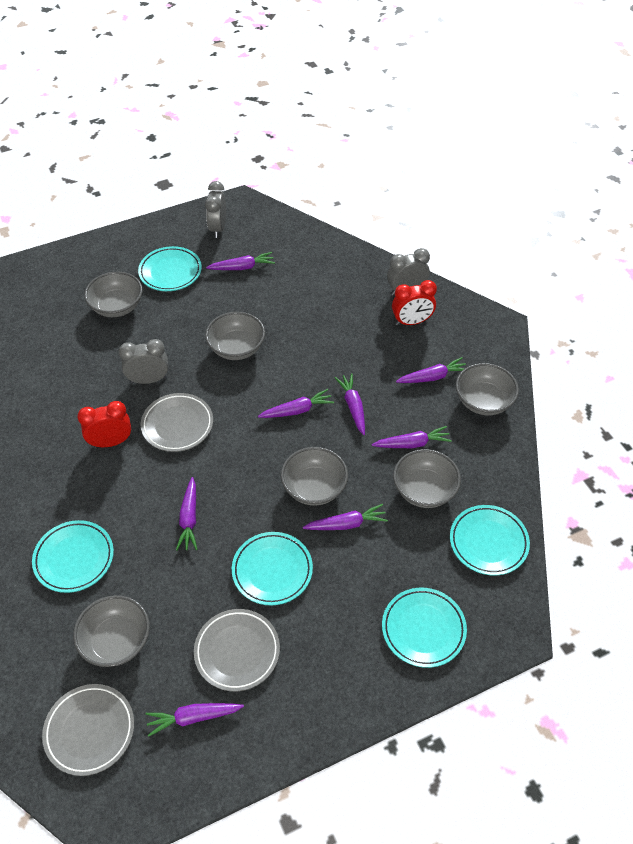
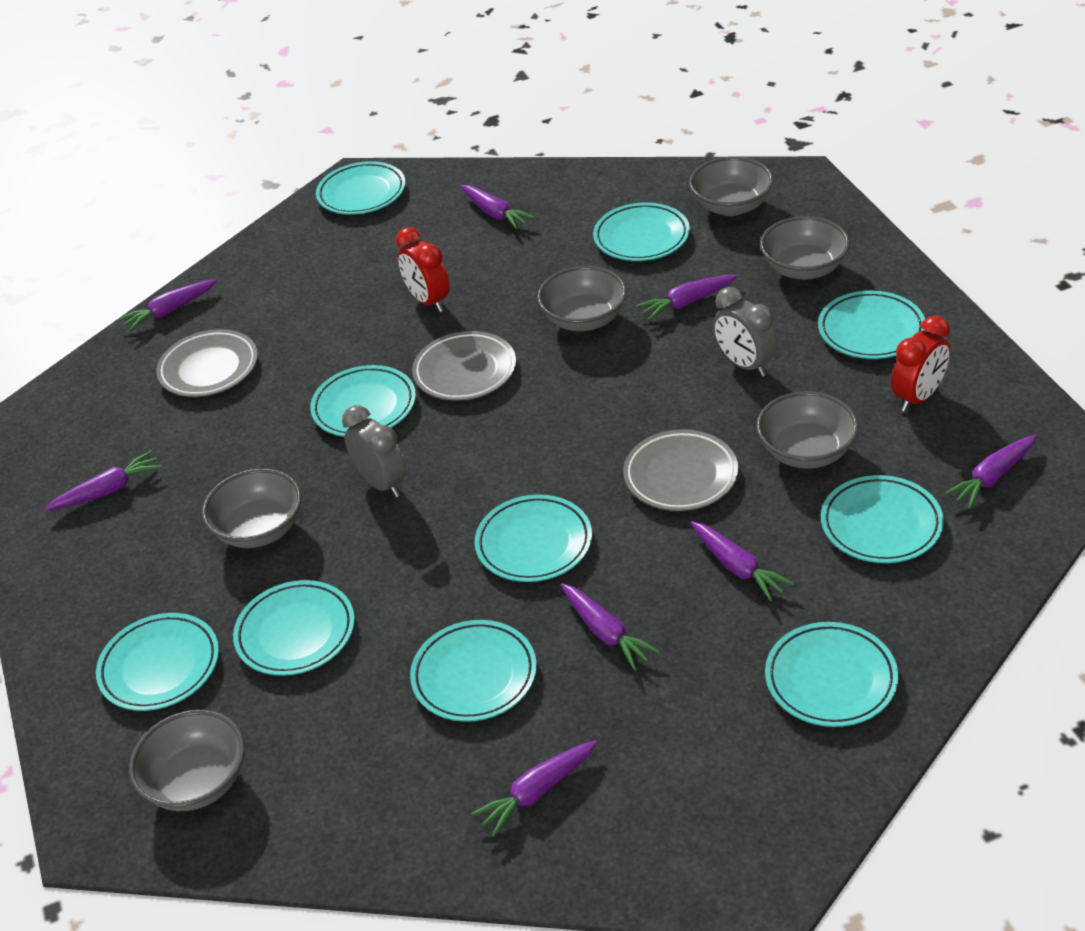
grey clock: 3 -> 2
turquoise plate: 5 -> 10

